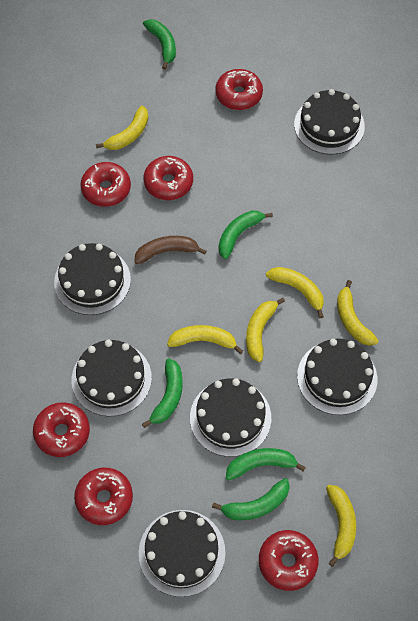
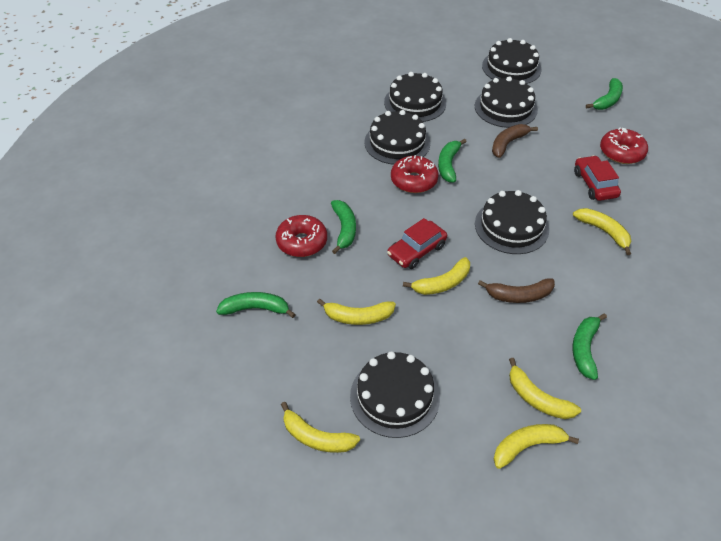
brown banana: 1 -> 2
red car: 0 -> 2
red donut: 6 -> 3

